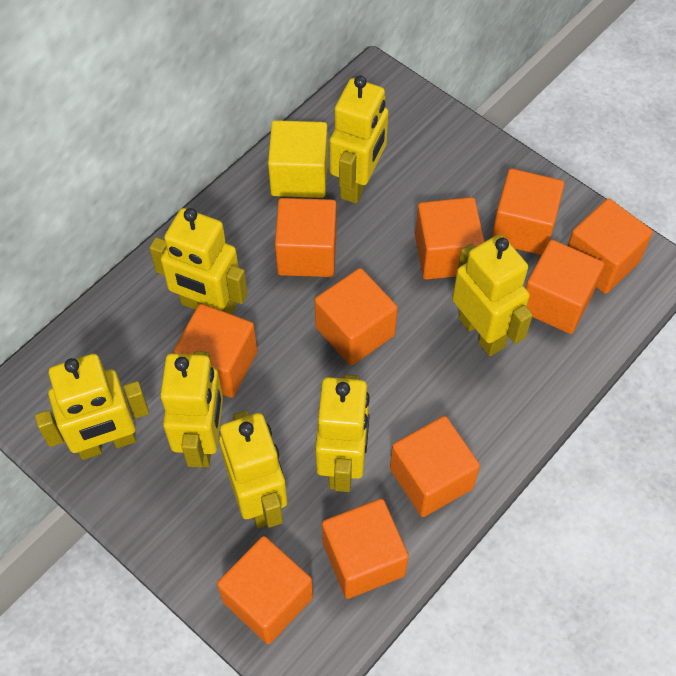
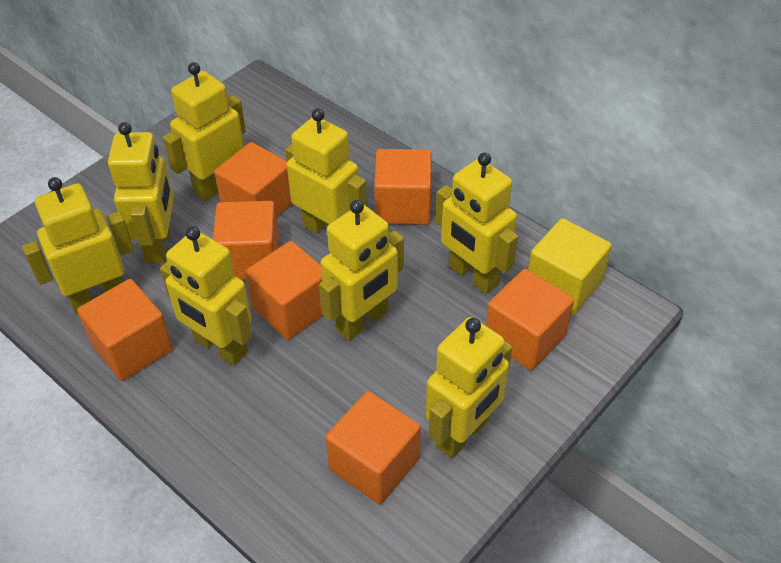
orange cube: 10 -> 7
yellow robot: 7 -> 8

